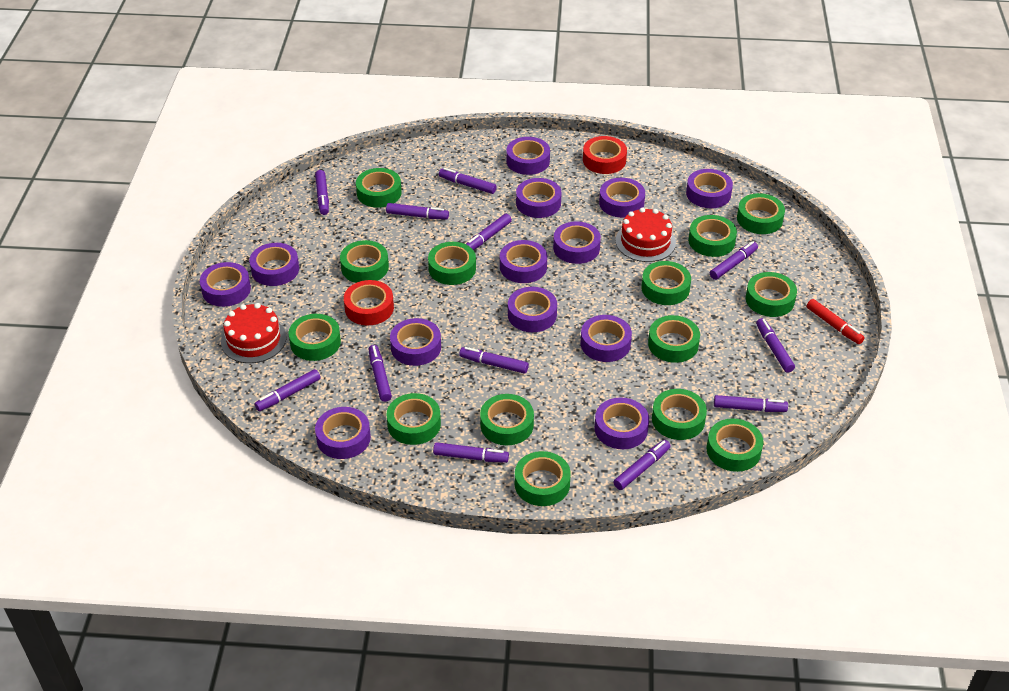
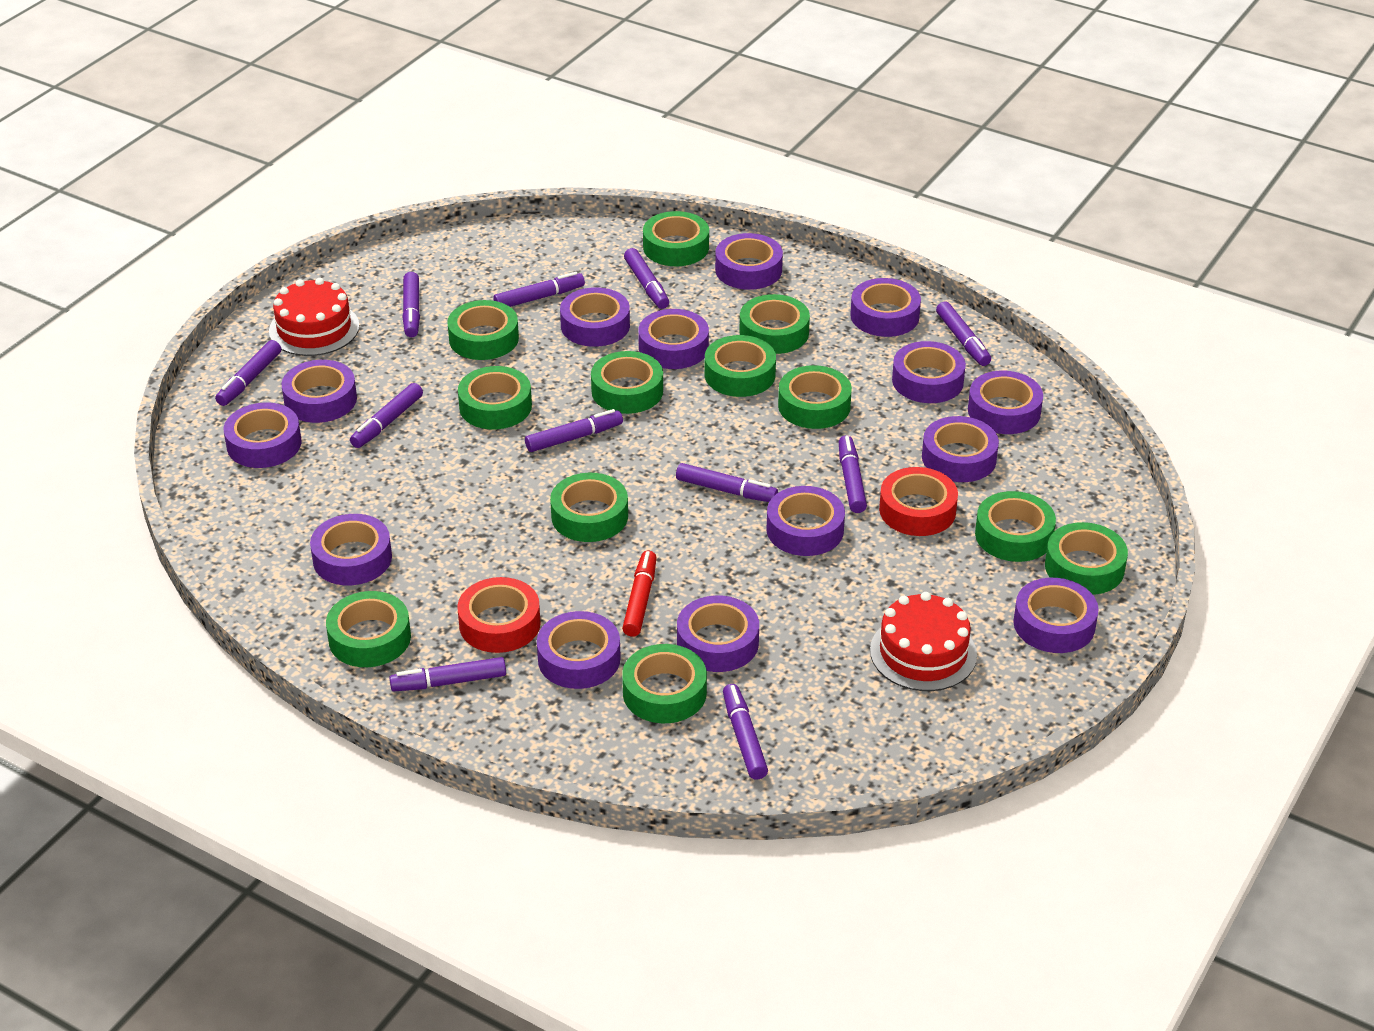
green tape: 14 -> 12
purple marker: 12 -> 11
purple tape: 13 -> 14

